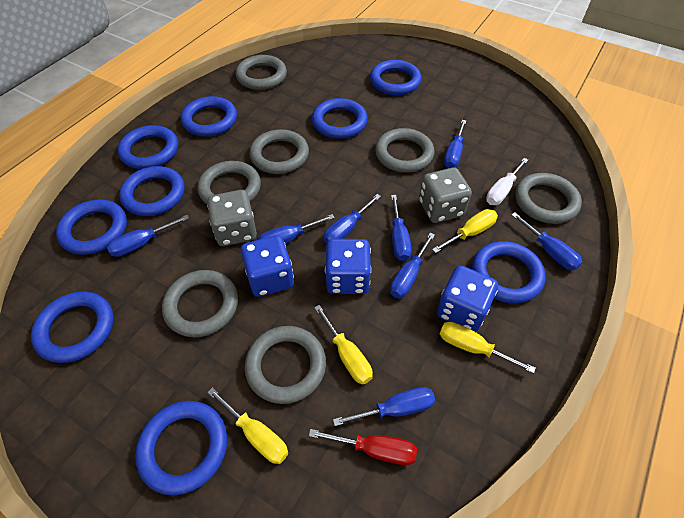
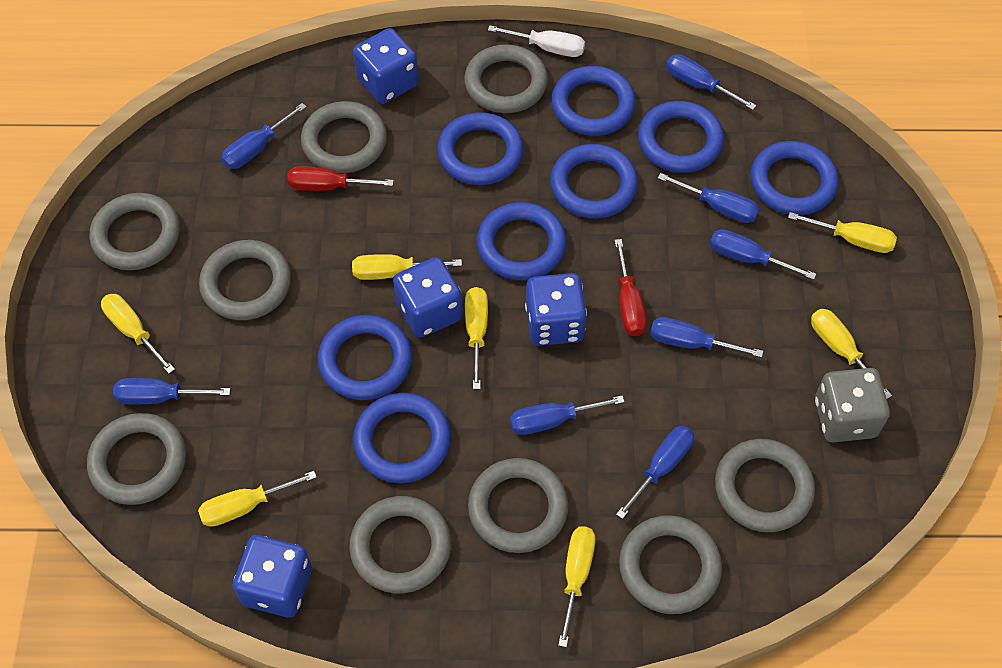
blue dice: 3 -> 4
blue ring: 9 -> 8
grey dice: 2 -> 1
grey ring: 7 -> 9
red screwdriver: 1 -> 2
yellow screwdriver: 4 -> 7

